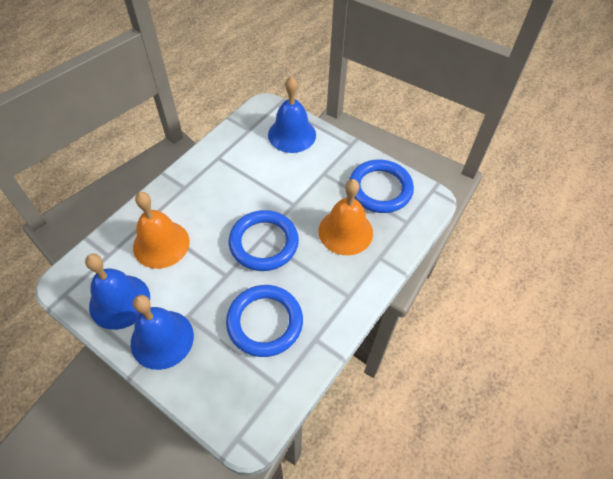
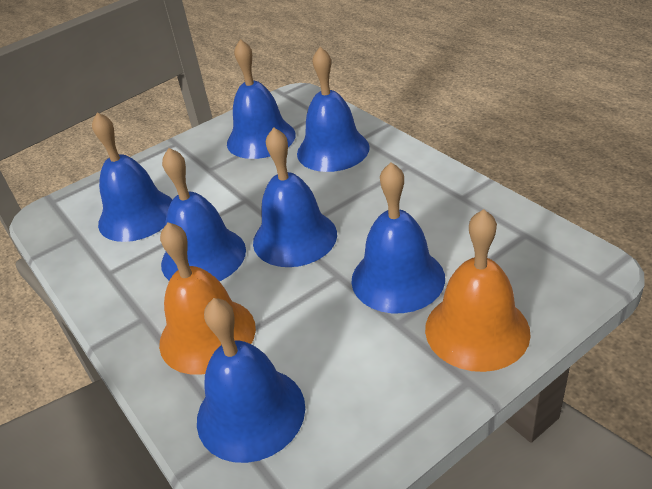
blue bell: 3 -> 7
blue ring: 3 -> 0

